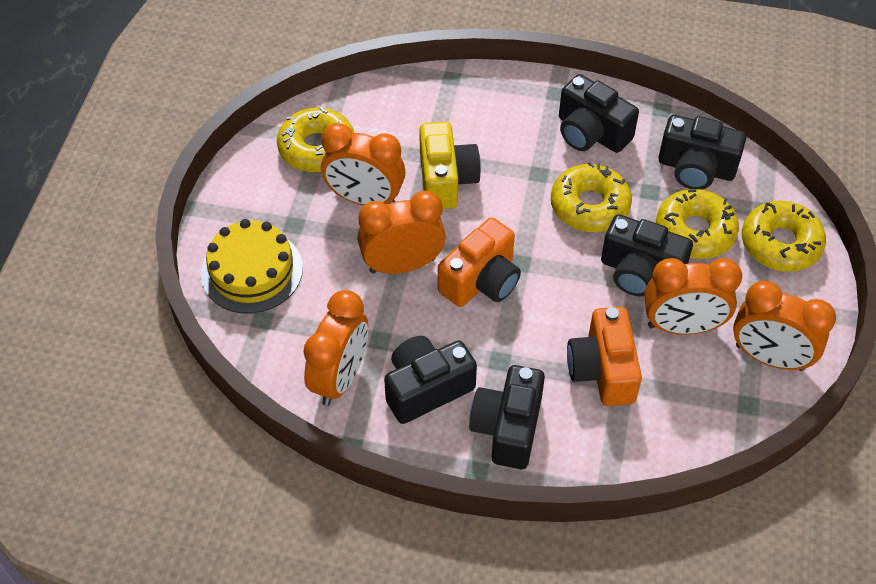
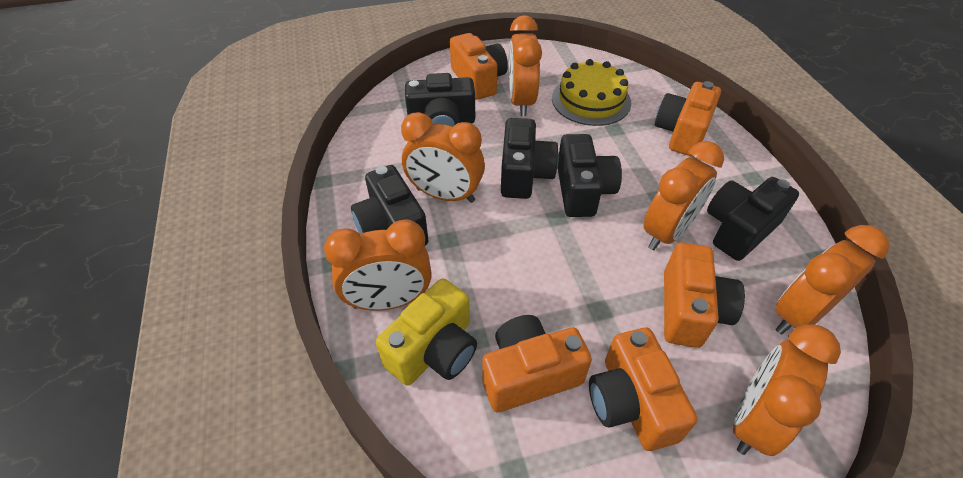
orange camera: 2 -> 5
orange clock: 5 -> 6
yellow donut: 4 -> 0

